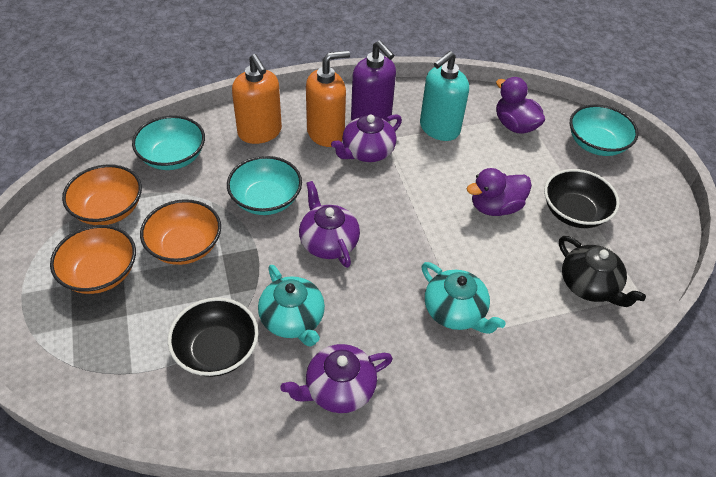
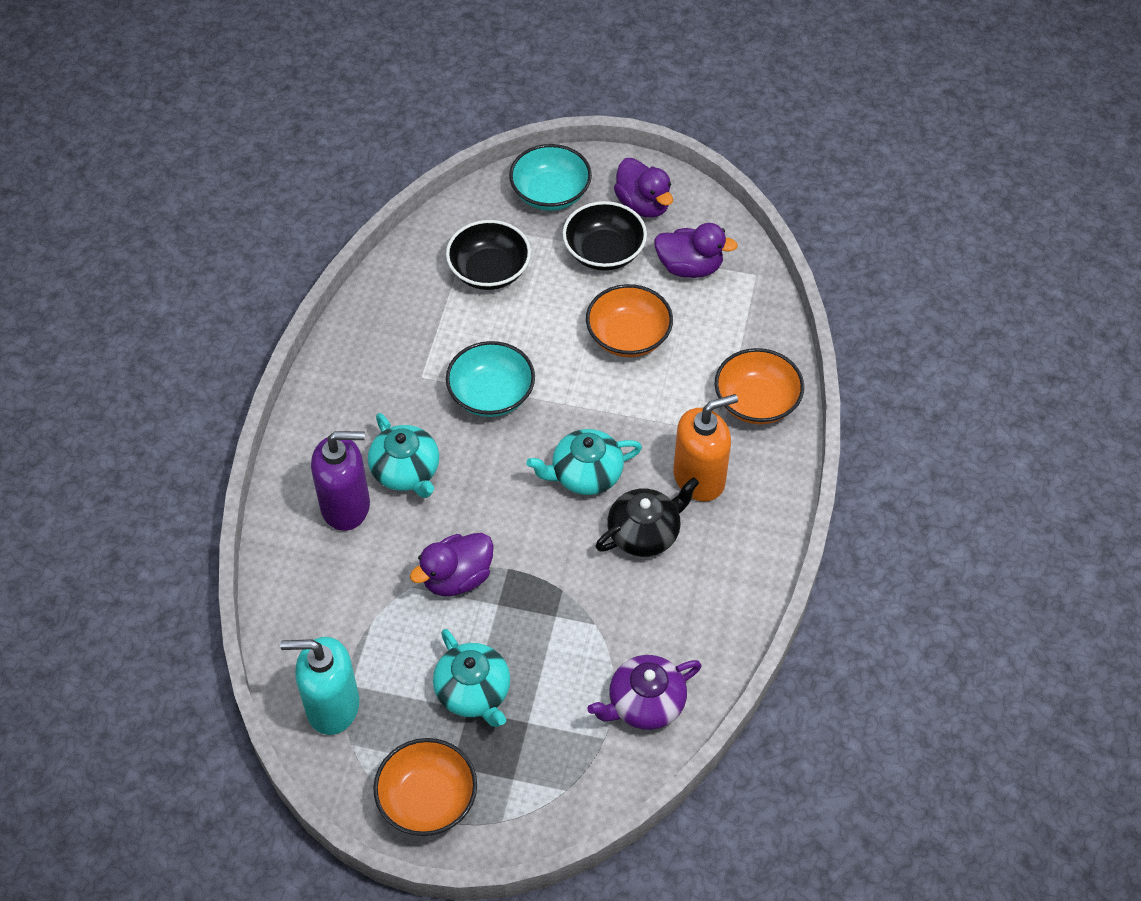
orange soap dispenser: 2 -> 1
purple duck: 2 -> 3
purple teapot: 3 -> 1
turquoise bowl: 3 -> 2
turquoise teapot: 2 -> 3

